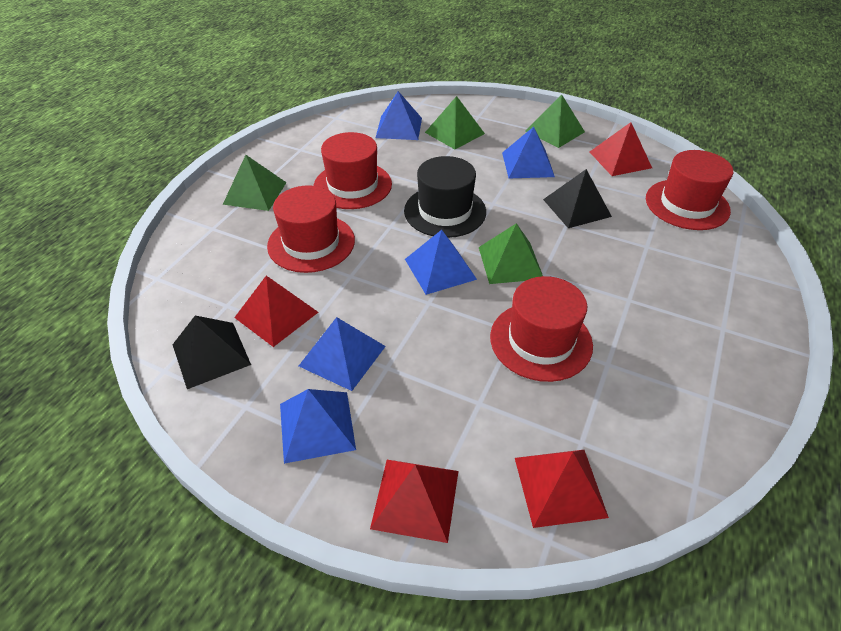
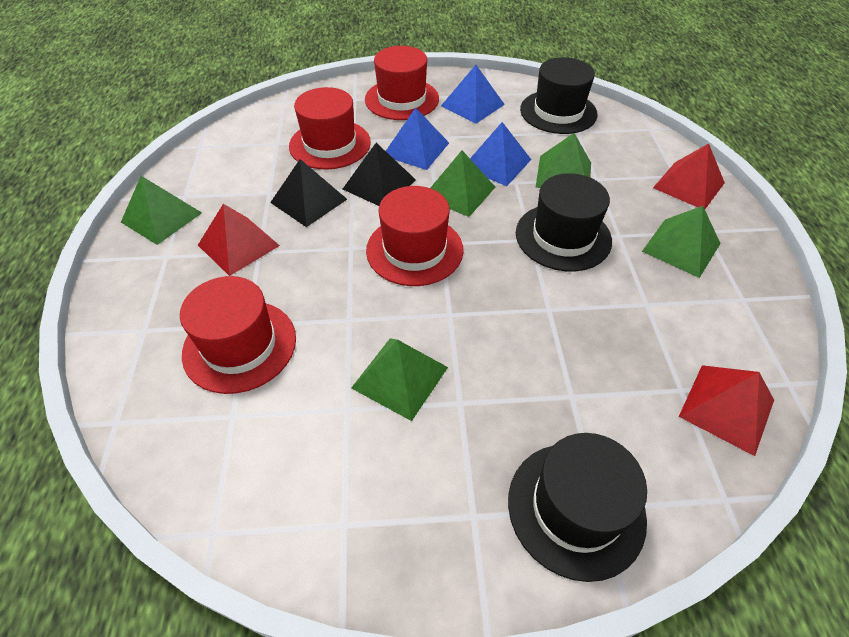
black hat: 1 -> 3
blue pyramid: 5 -> 3
green pyramid: 4 -> 5
red pyramid: 4 -> 3

